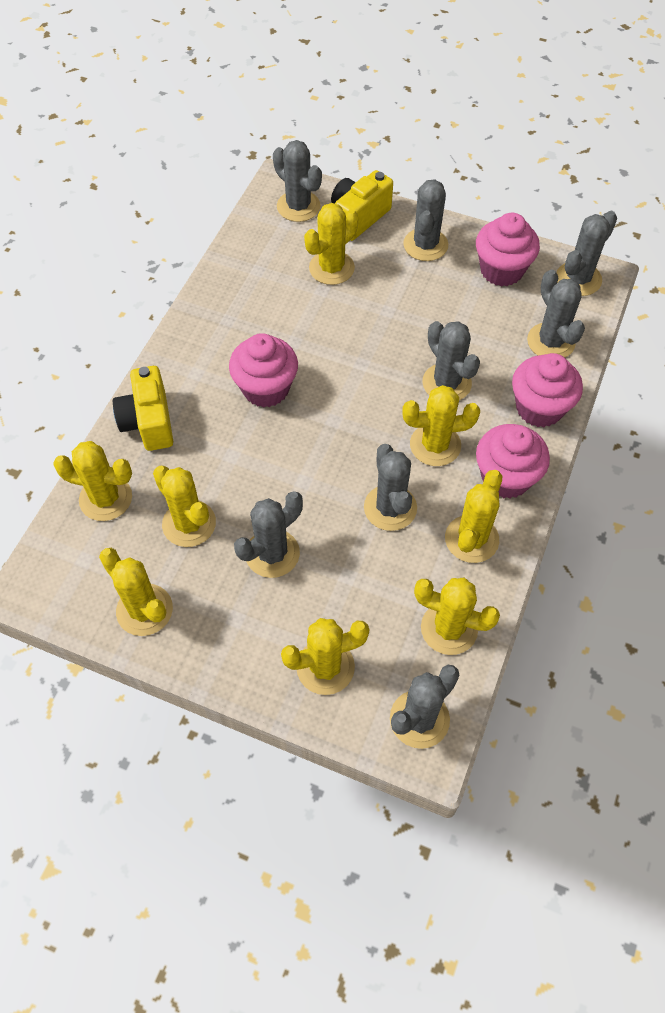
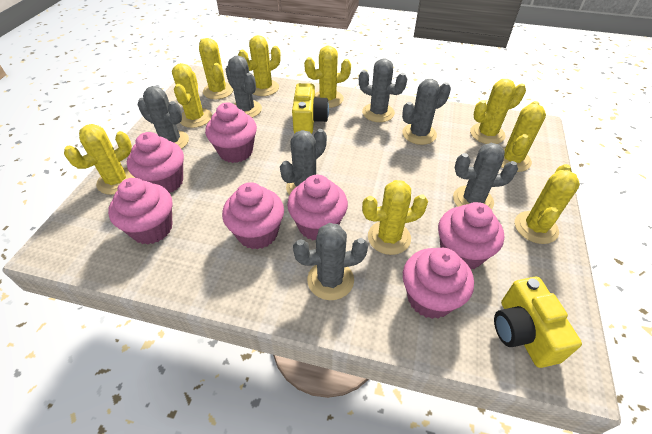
grey cactus: 8 -> 7
pink cupcake: 4 -> 7
yellow cactus: 8 -> 9

